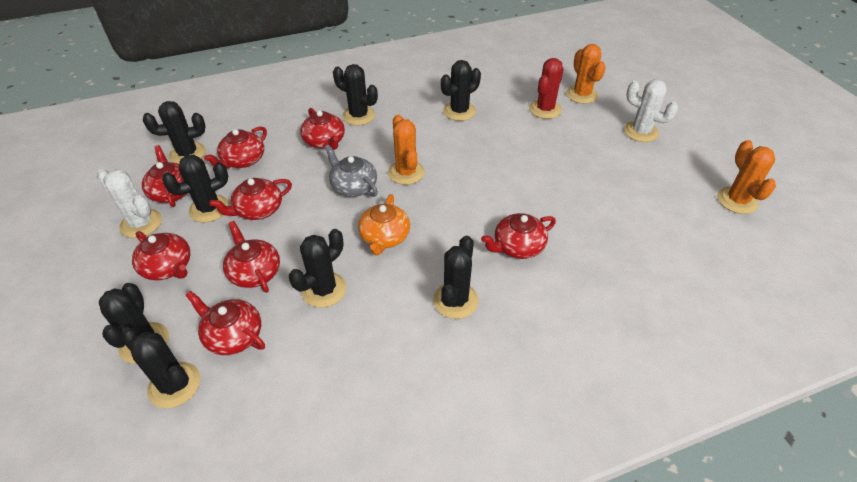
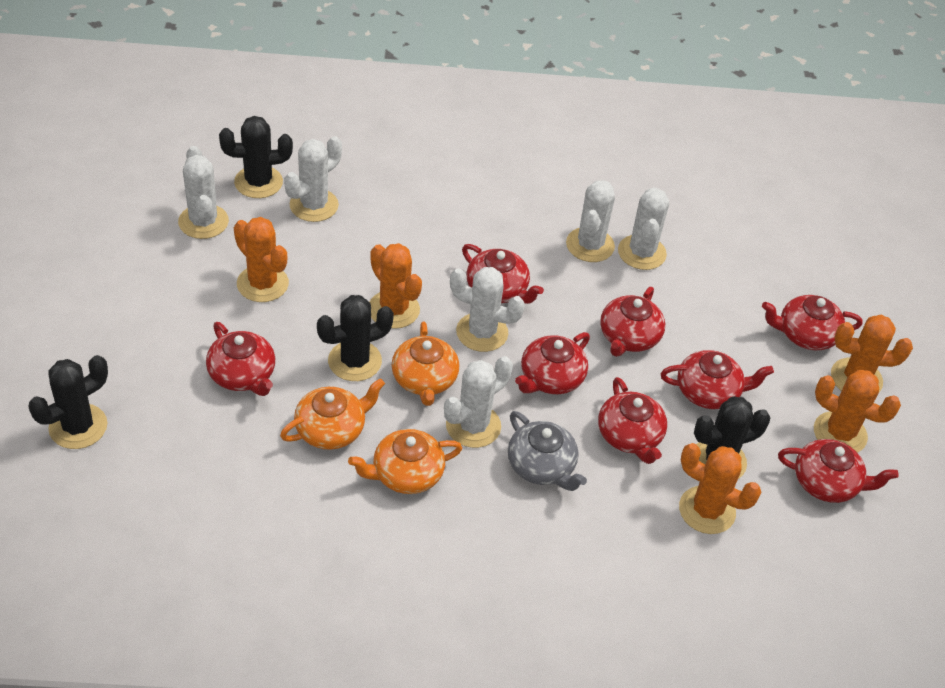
black cactus: 8 -> 4
orange cactus: 3 -> 5
orange teapot: 1 -> 3
red cactus: 1 -> 0
white cactus: 2 -> 6

